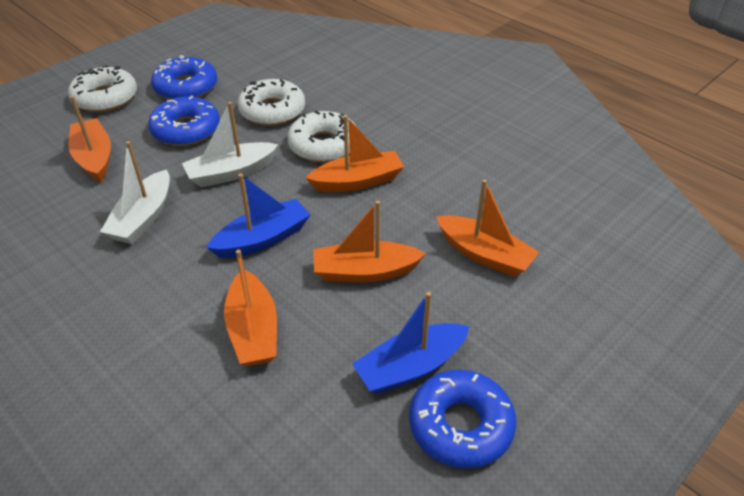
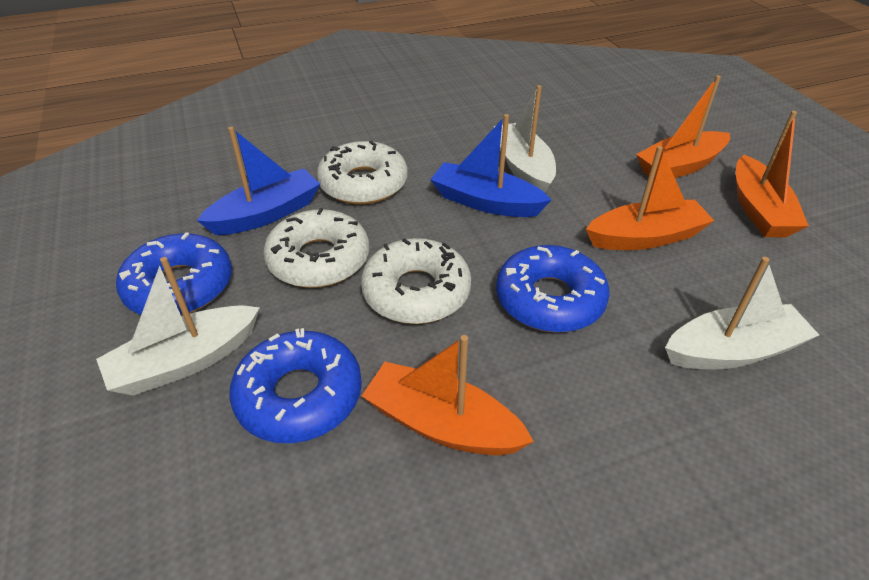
orange boat: 5 -> 4
white boat: 2 -> 3

